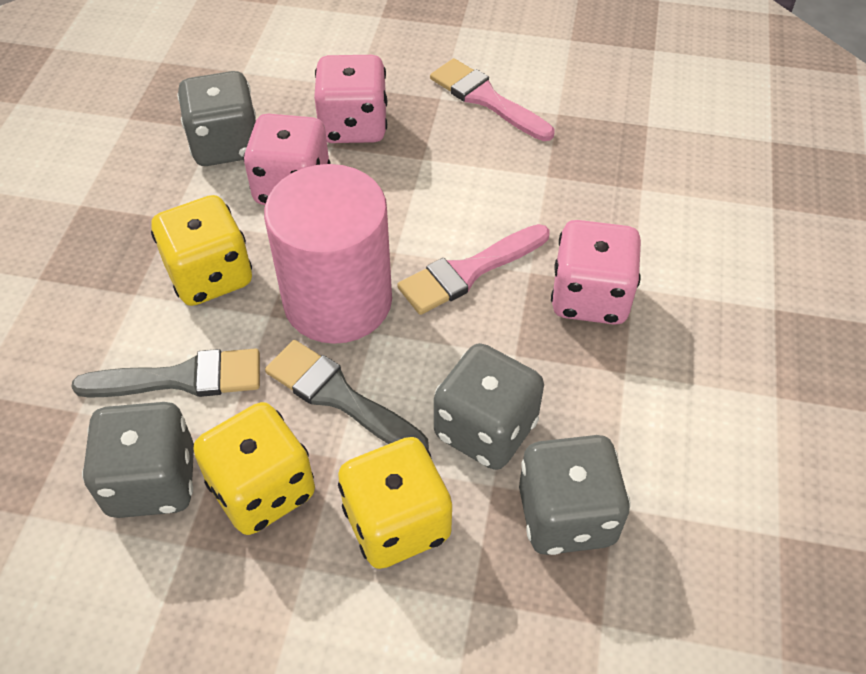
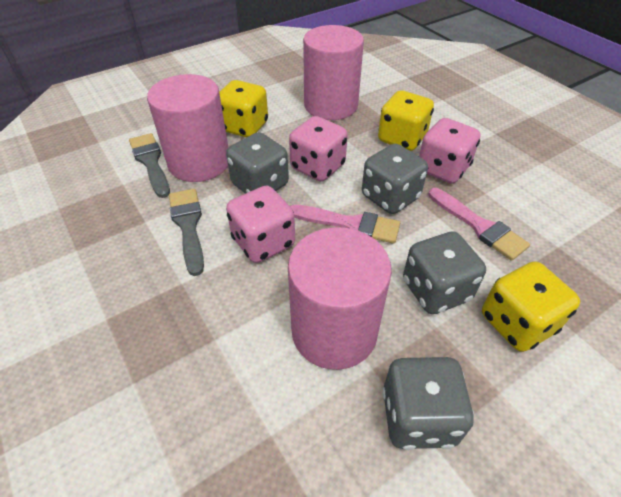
pink cylinder: 1 -> 3

